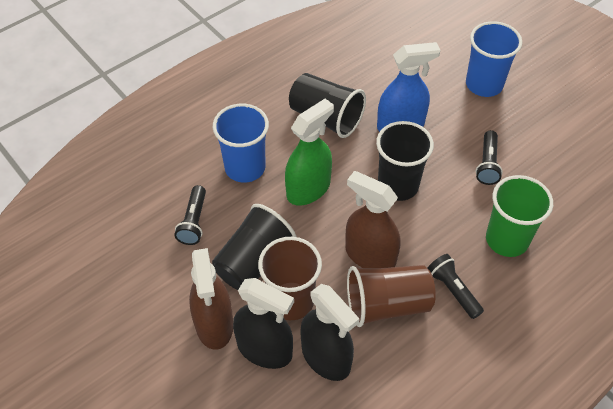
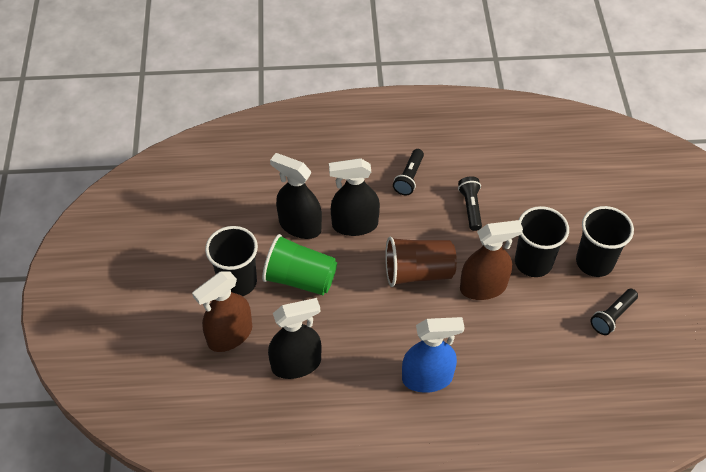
black spray bottle: 2 -> 3
blue cup: 2 -> 0
brown cup: 2 -> 1
green spray bottle: 1 -> 0

